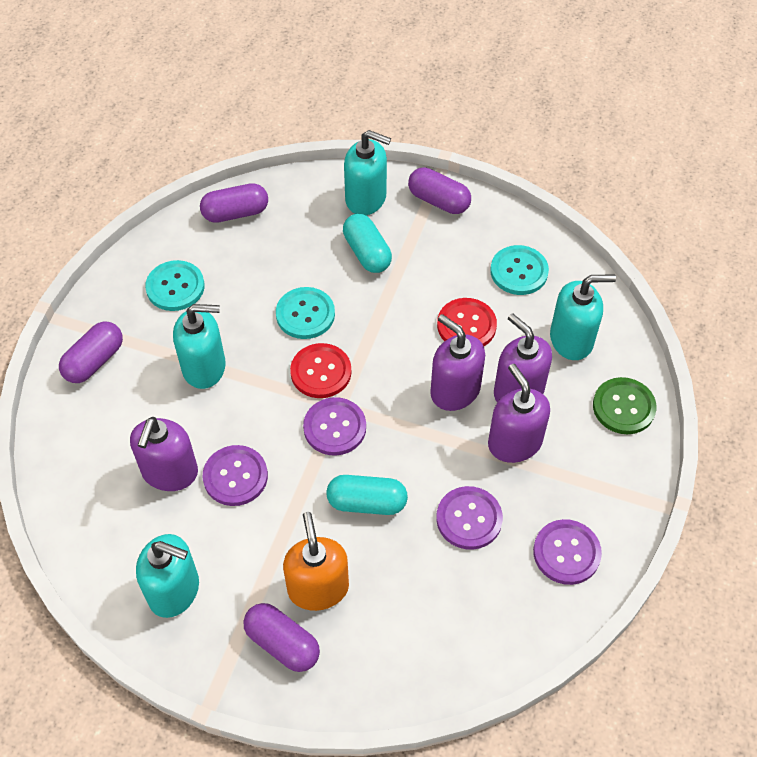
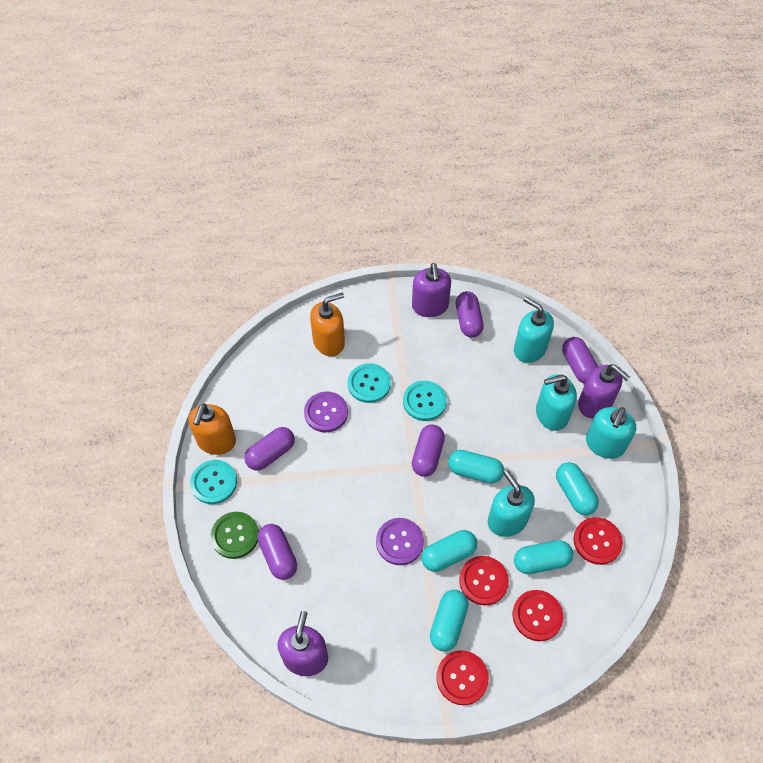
orange soap dispenser: 1 -> 2
purple button: 4 -> 2
purple capsule: 4 -> 5
purple soap dispenser: 4 -> 3
red button: 2 -> 4
turquoise capsule: 2 -> 5

